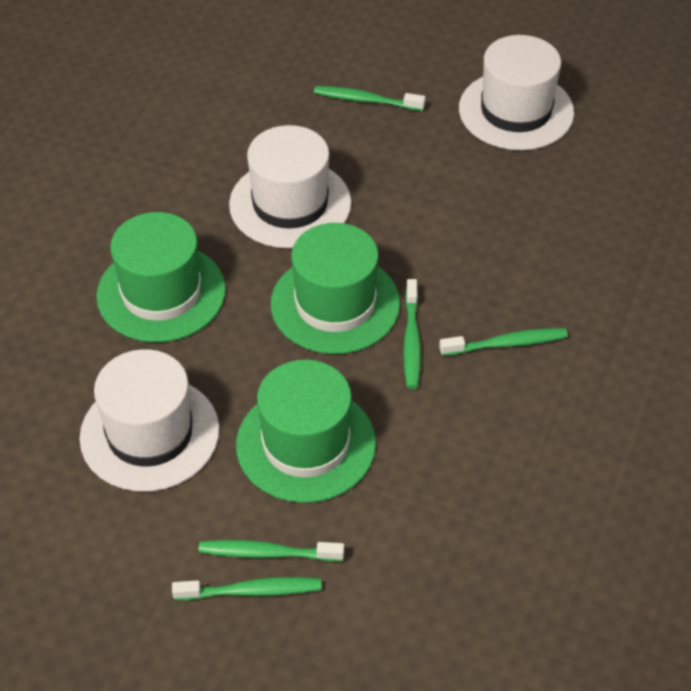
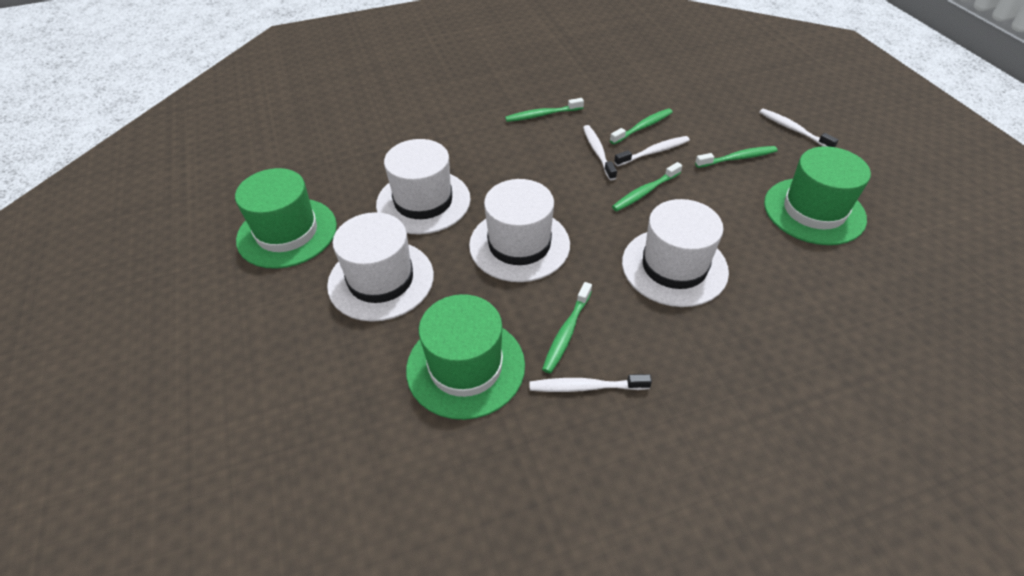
white hat: 3 -> 4
white toothbrush: 0 -> 4

